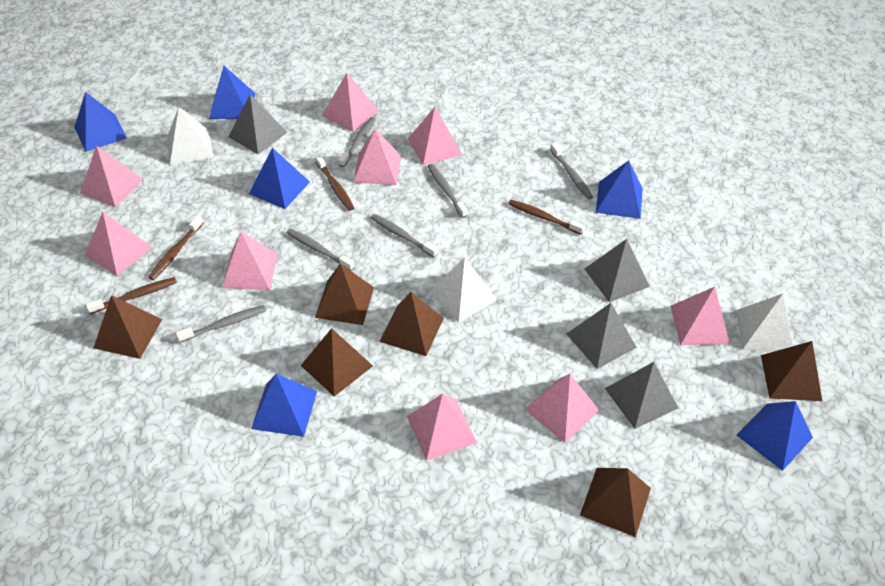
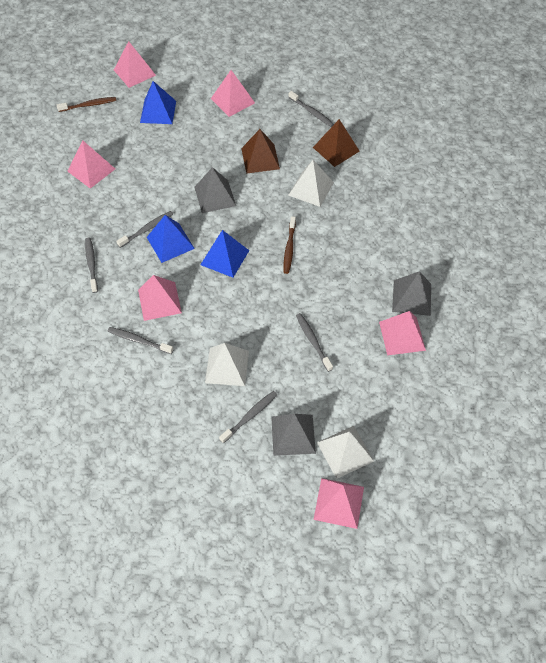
blue pyramid: 6 -> 3
brown pyramid: 6 -> 2
brown toothbrush: 4 -> 2
grey pyramid: 4 -> 3
pink pyramid: 9 -> 6

